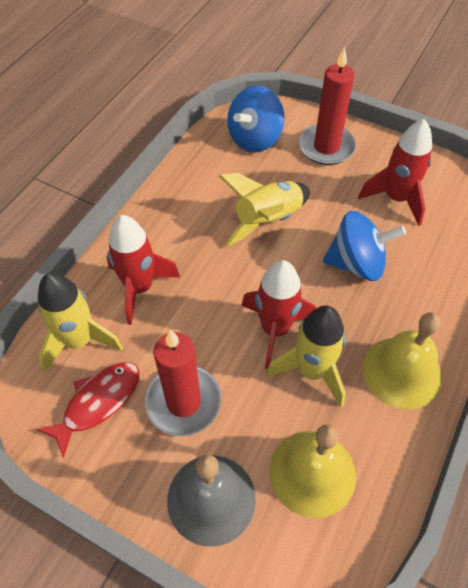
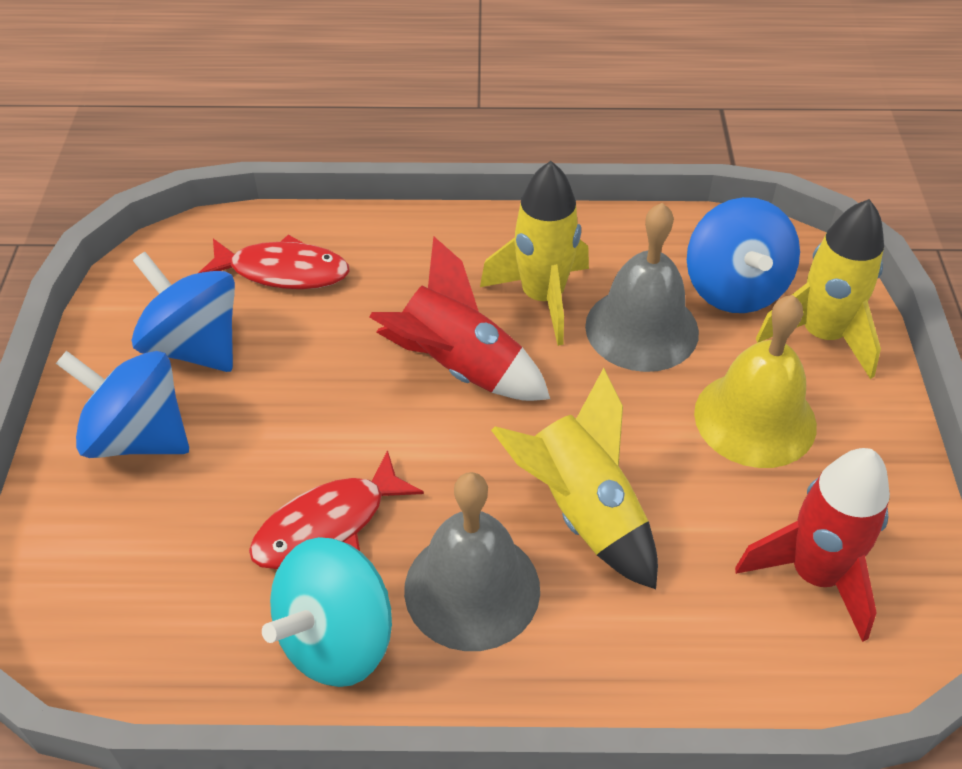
blue spinning top: 2 -> 3
grey bell: 1 -> 2
red candle: 2 -> 0
red fish: 1 -> 2
red rocket: 3 -> 2
turquoise spinning top: 0 -> 1
yellow bell: 2 -> 1

